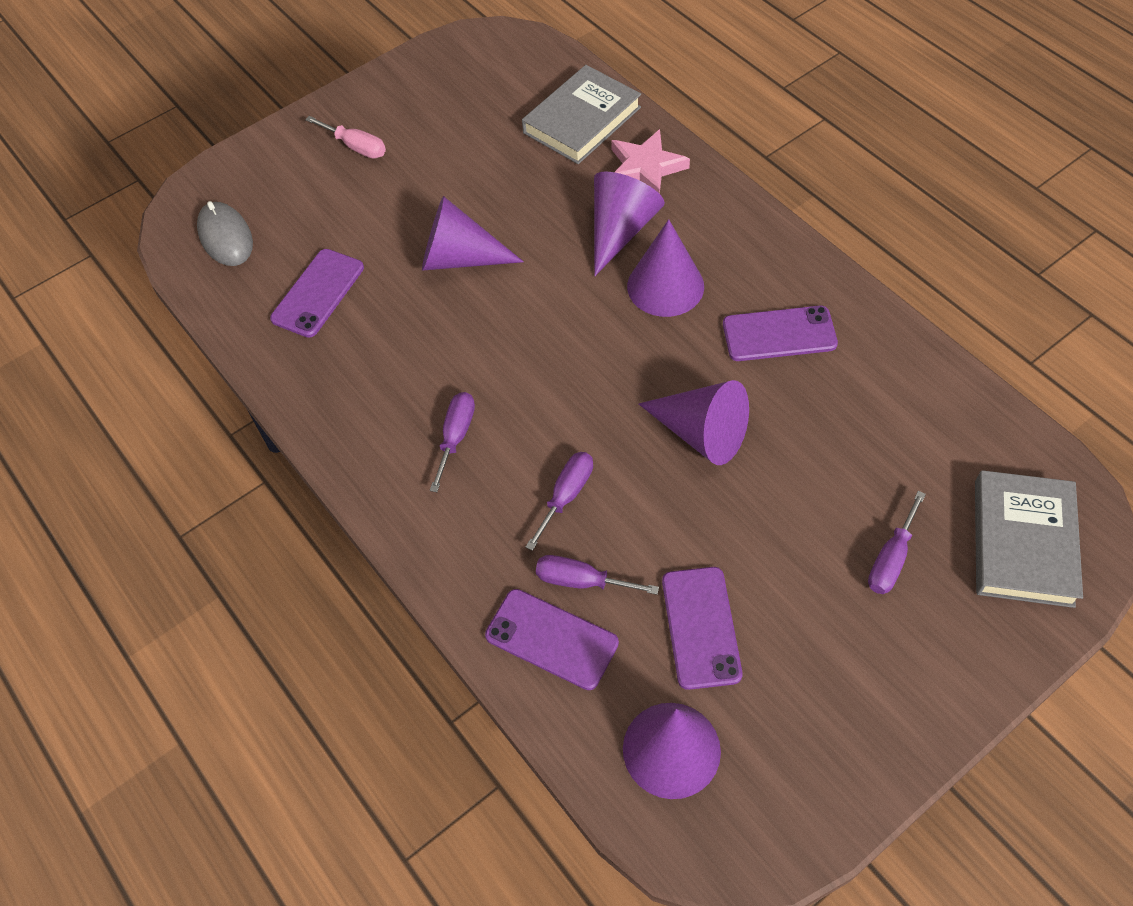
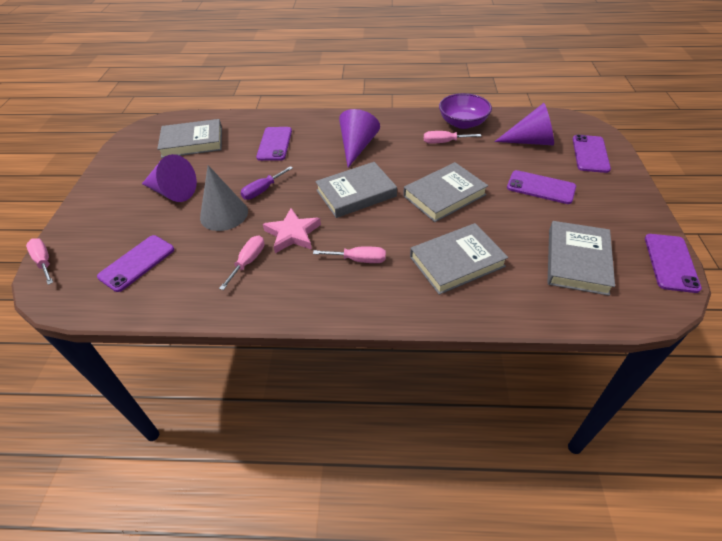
grey book: 2 -> 5
grey cone: 0 -> 1
grey mouse: 1 -> 0
pink screwdriver: 1 -> 4
purple bowl: 0 -> 1
purple cone: 5 -> 3
purple phone: 4 -> 5
purple screwdriver: 4 -> 1

